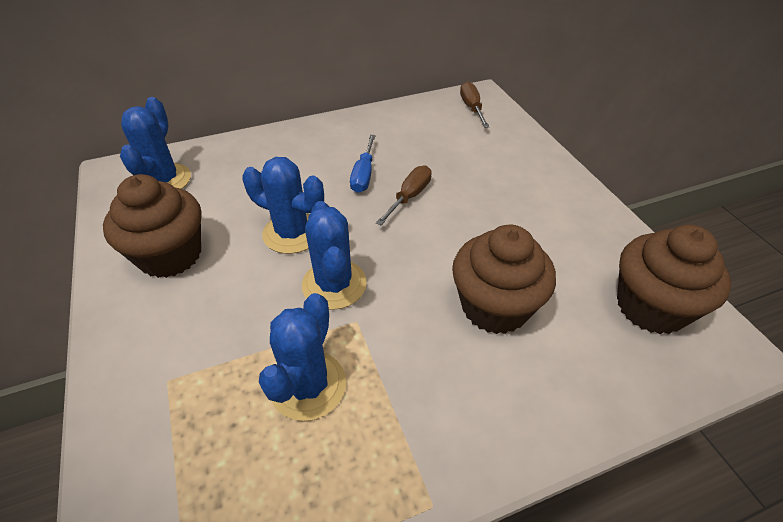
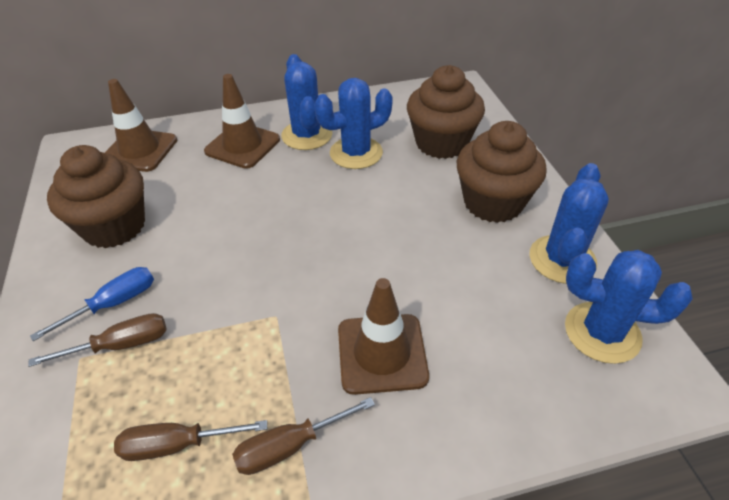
brown screwdriver: 2 -> 3
brown traffic cone: 0 -> 3

